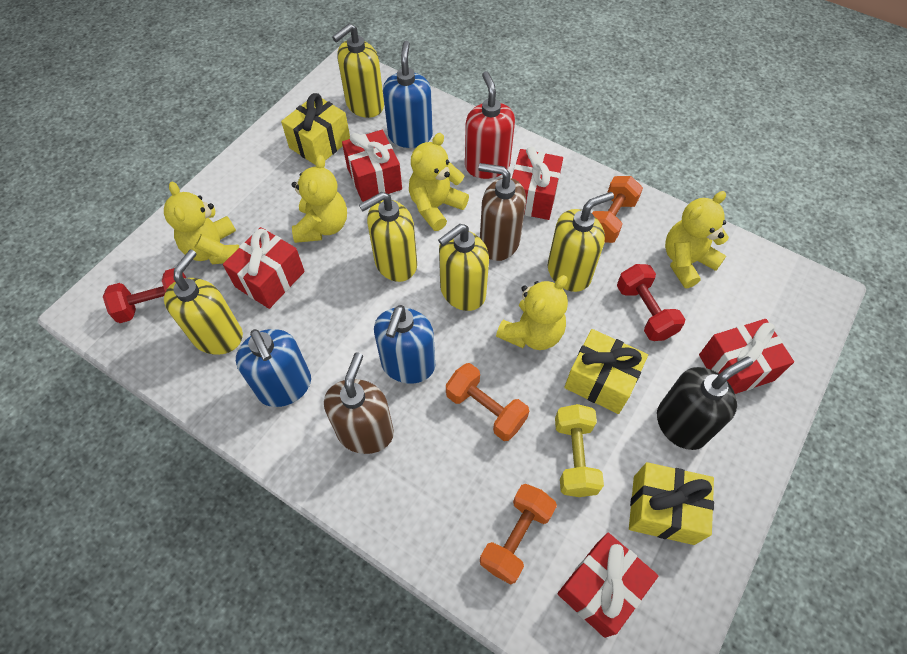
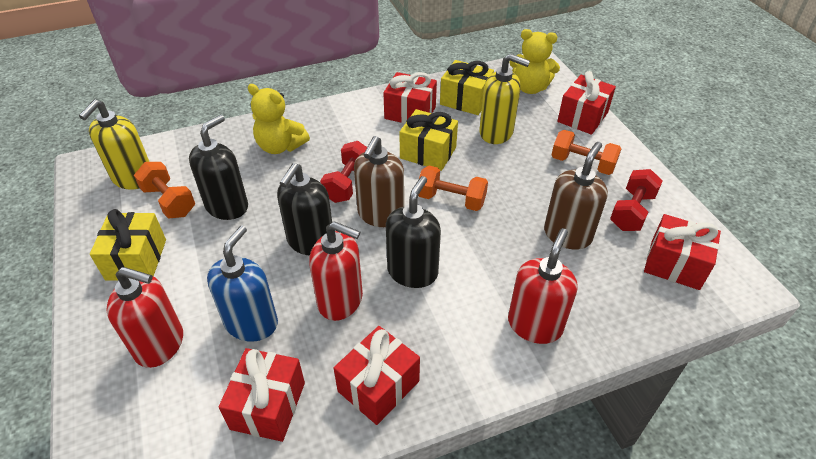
black soap dispenser: 1 -> 3
blue soap dispenser: 3 -> 1
red soap dispenser: 1 -> 3
yellow dumbbell: 1 -> 0
yellow soap dispenser: 5 -> 2
yellow teddy bear: 5 -> 2

